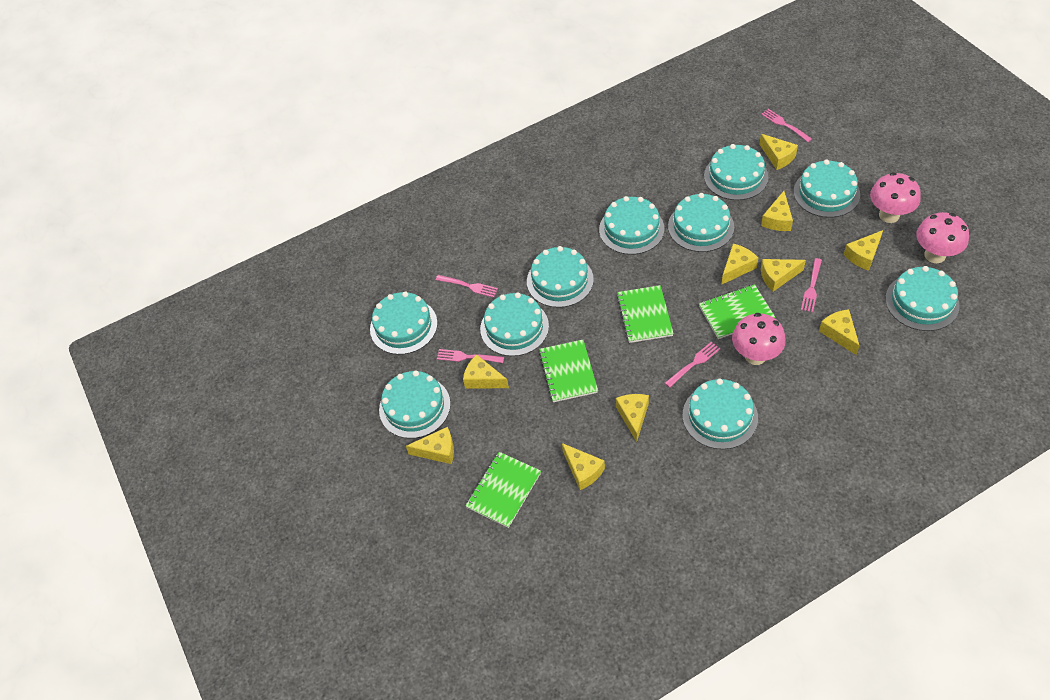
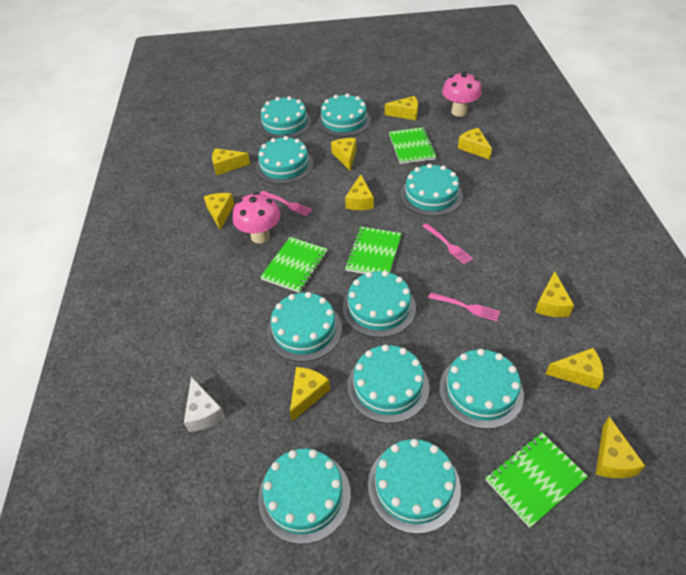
pink fork: 5 -> 3
pink mushroom: 3 -> 2
white cheese: 0 -> 1

